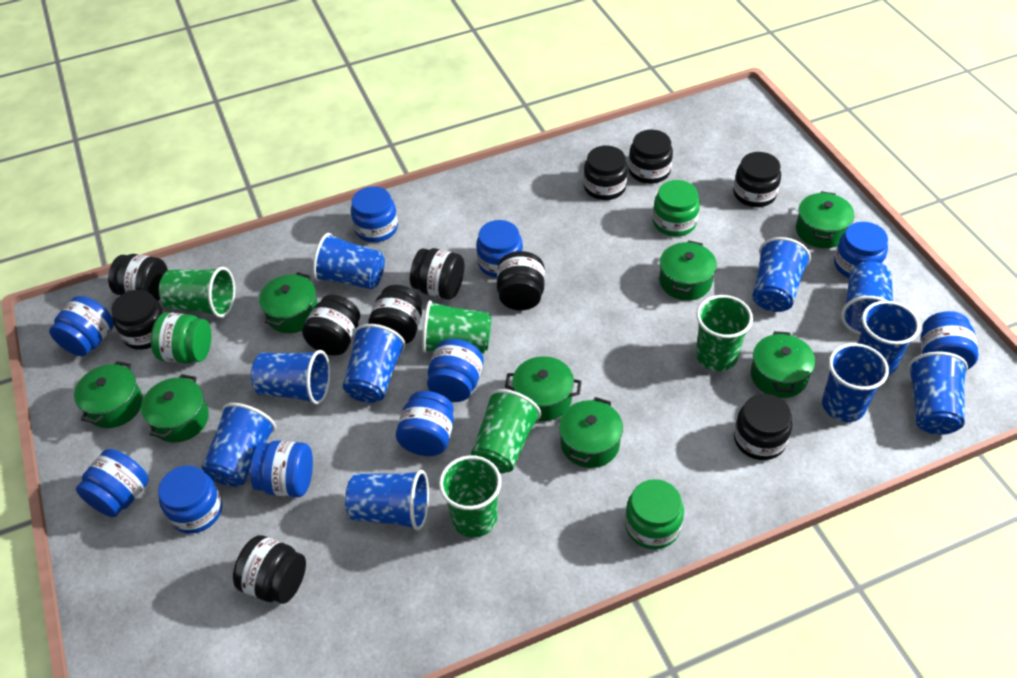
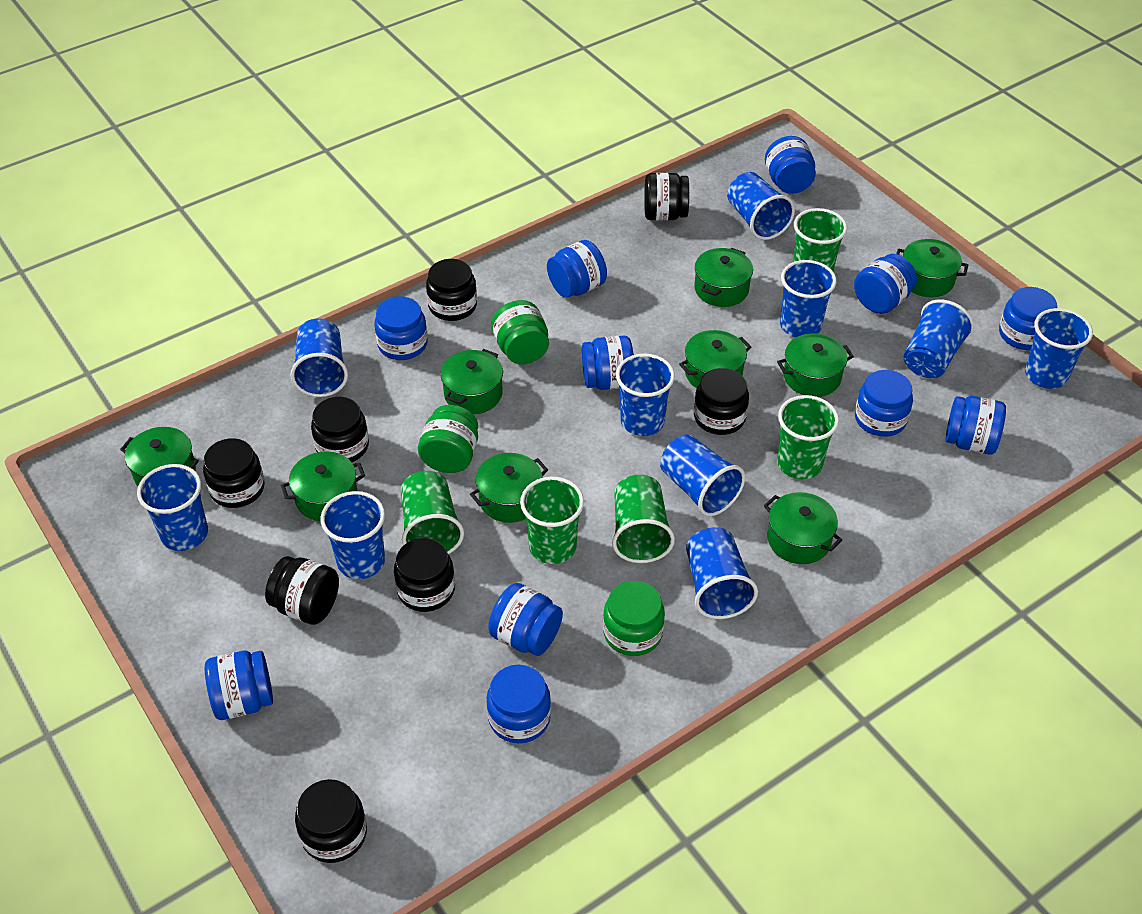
black jar: 11 -> 8
blue jar: 10 -> 11
green pot: 8 -> 9

